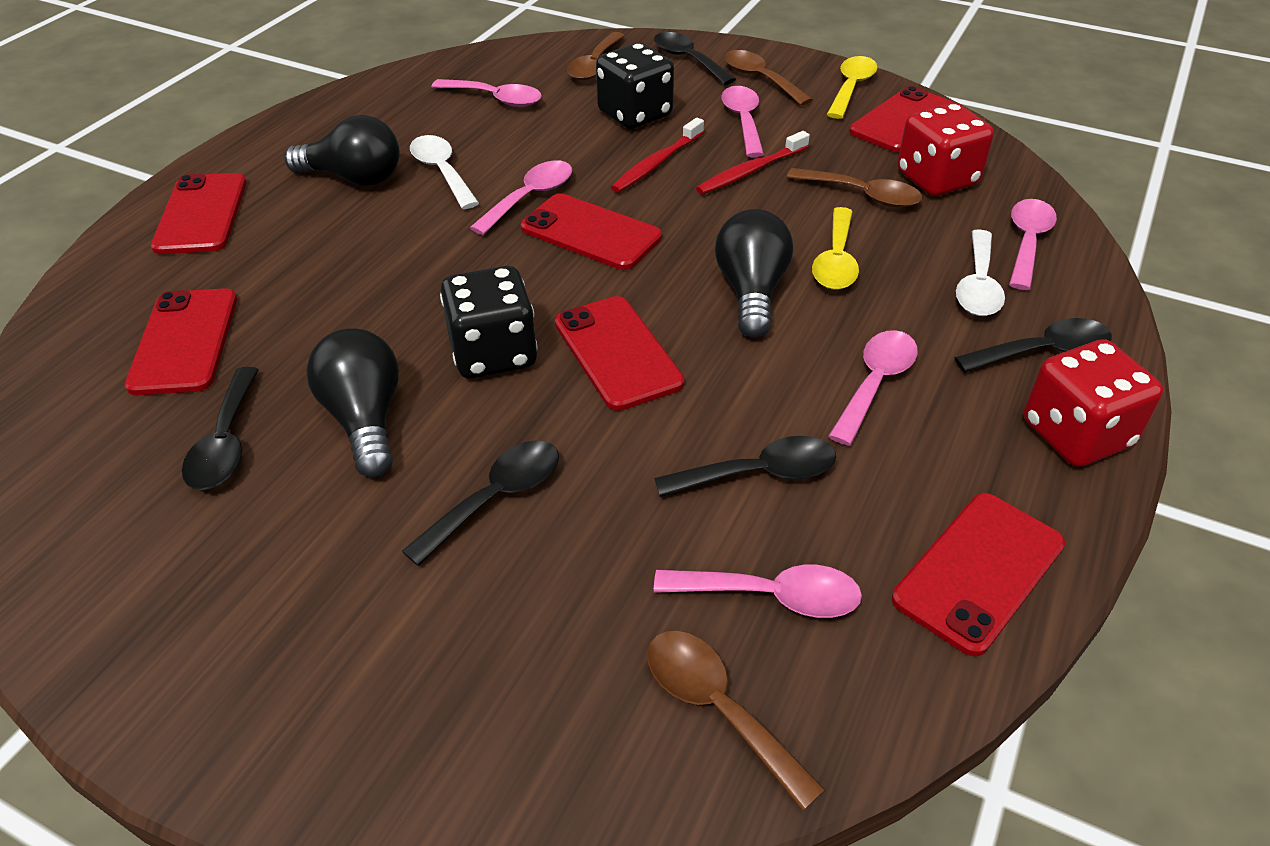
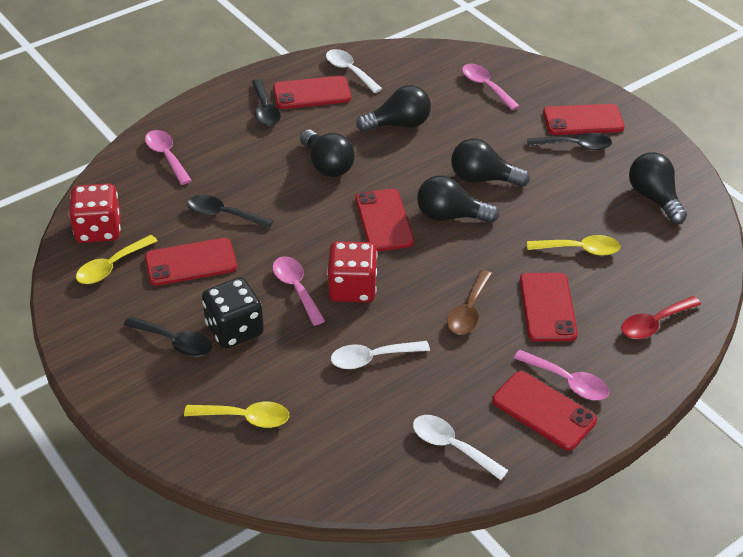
black dice: 2 -> 1
black light bulb: 3 -> 5
black spoon: 5 -> 4
brown spoon: 4 -> 1
pink spoon: 6 -> 4
red spoon: 0 -> 1
red toothbrush: 2 -> 0
white spoon: 2 -> 3
yellow spoon: 2 -> 3

